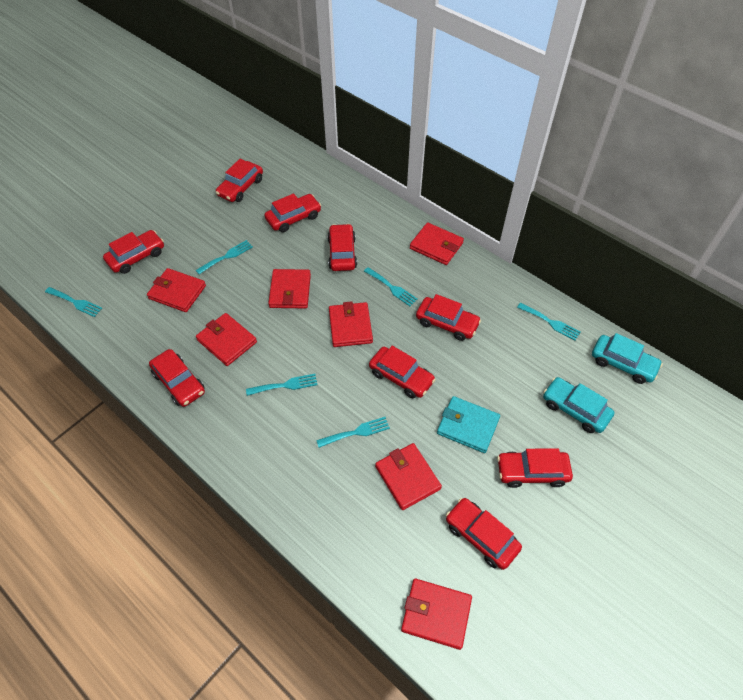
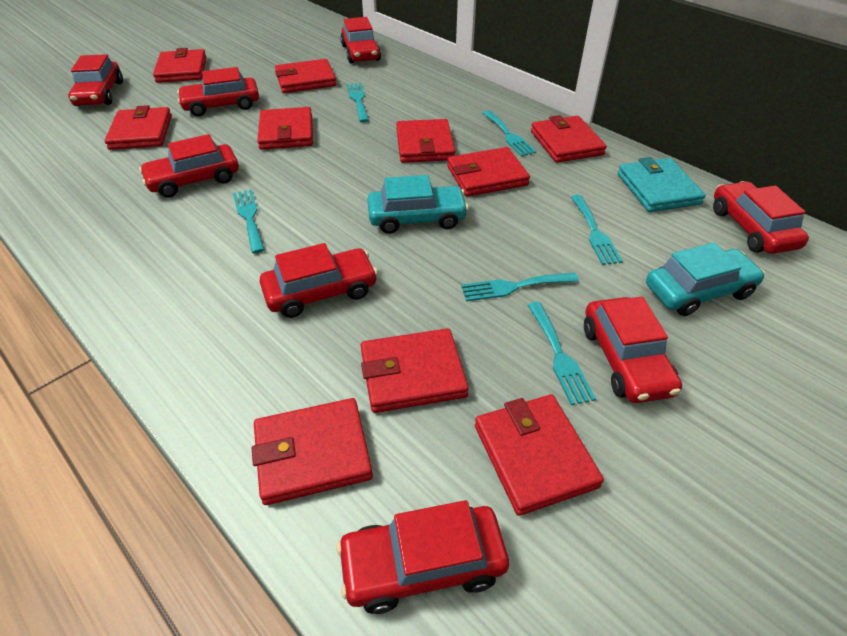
red car: 9 -> 8
red wallet: 7 -> 10

